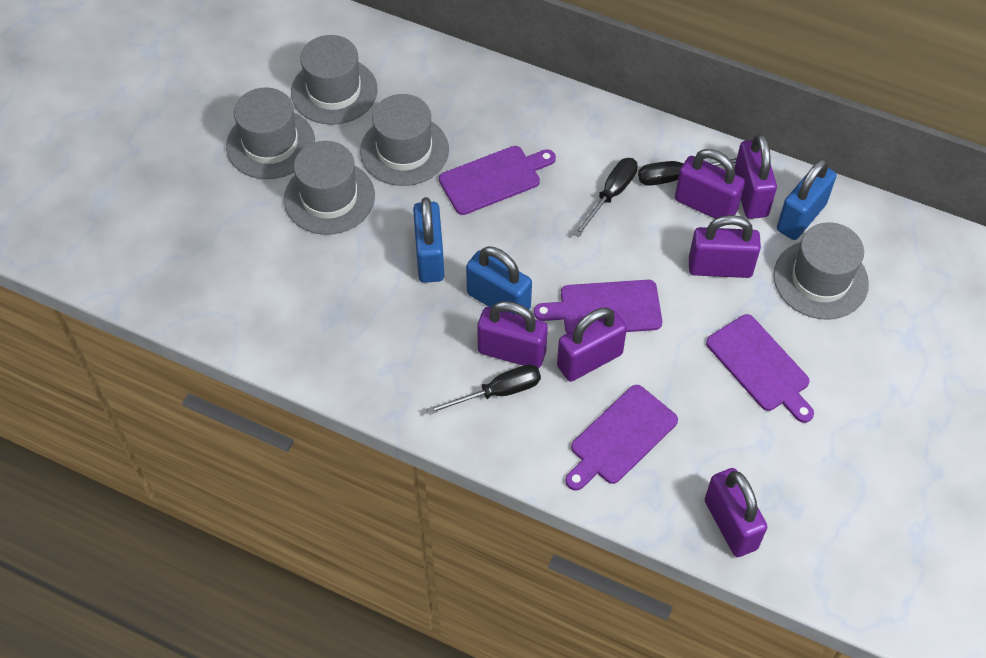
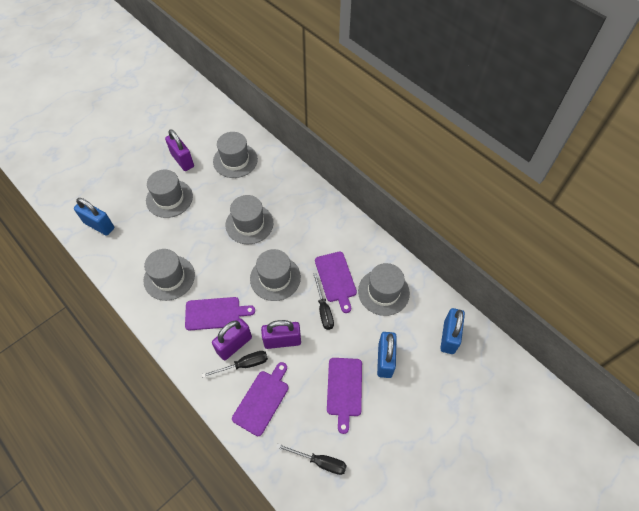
grey hat: 5 -> 6
purple padlock: 6 -> 3

